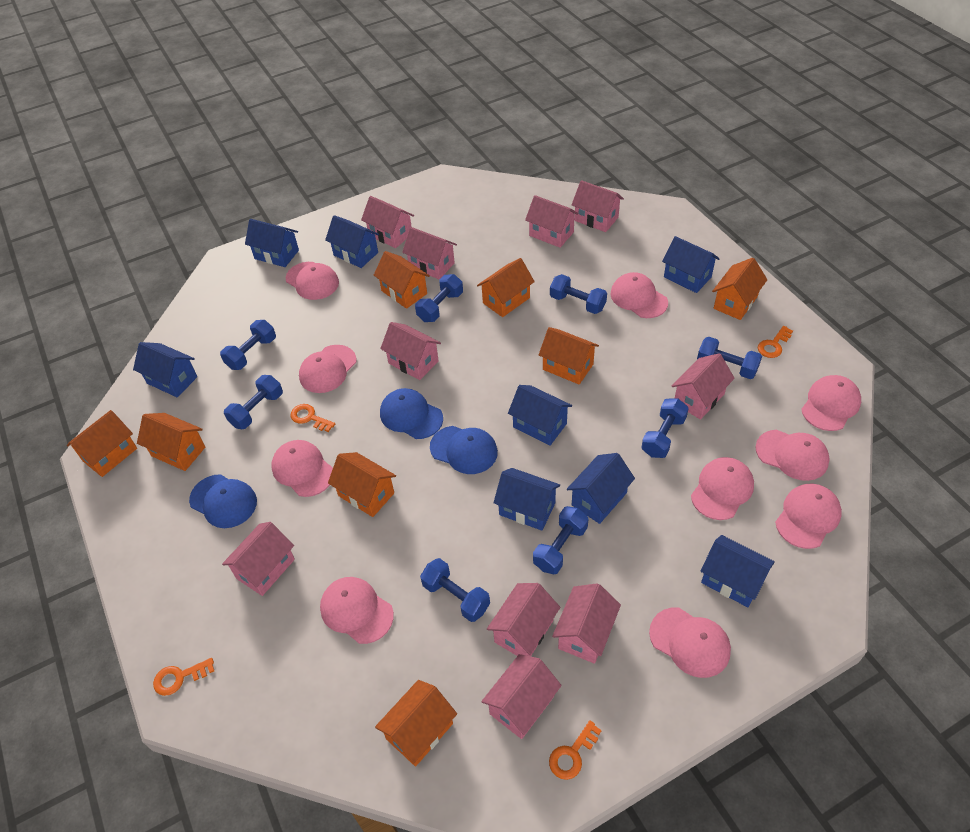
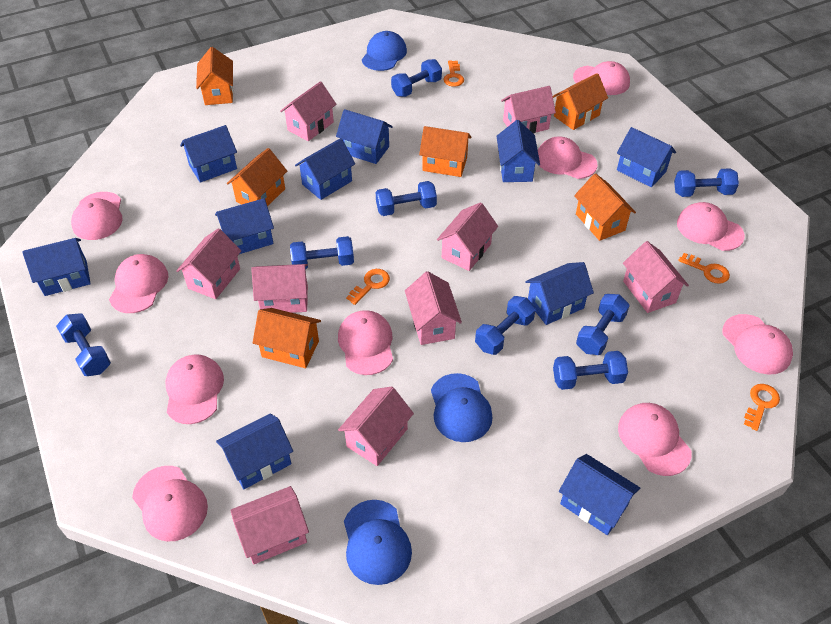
blue house: 8 -> 10
orange house: 8 -> 6
pink house: 10 -> 9

